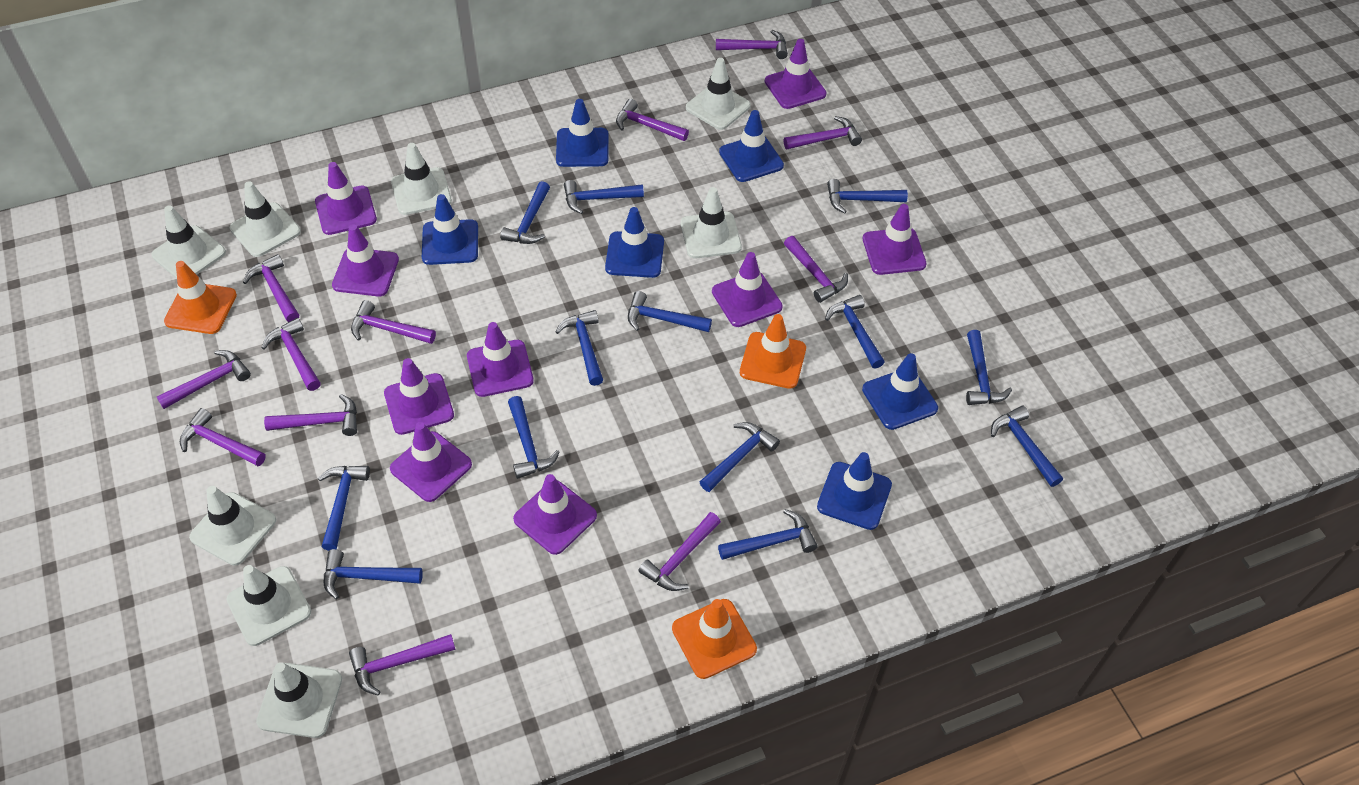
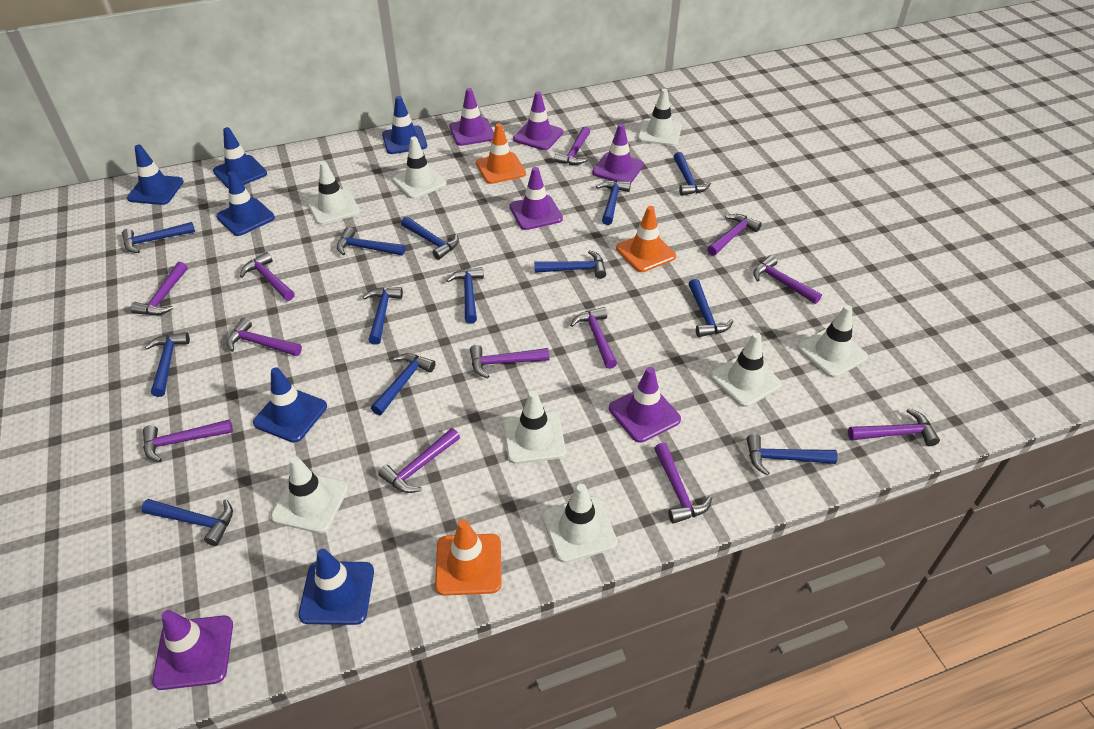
purple traffic cone: 9 -> 6

